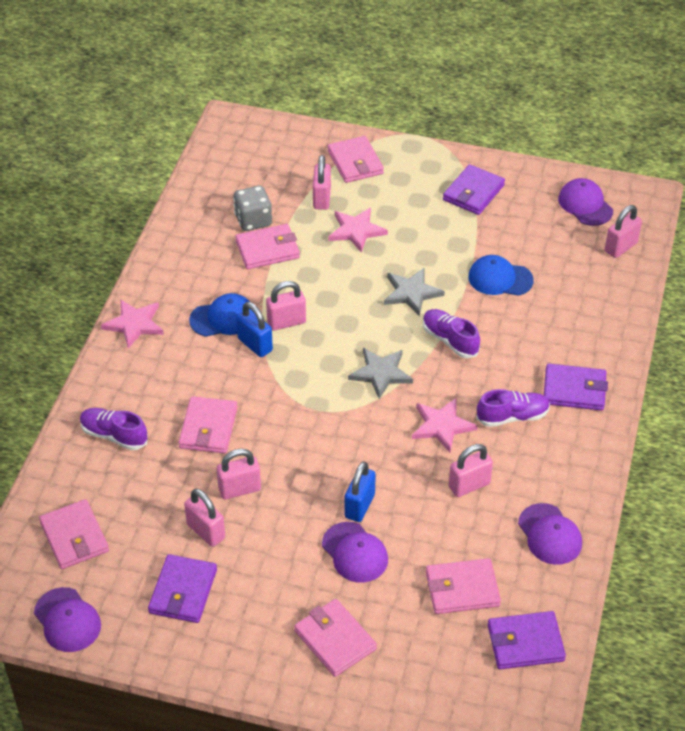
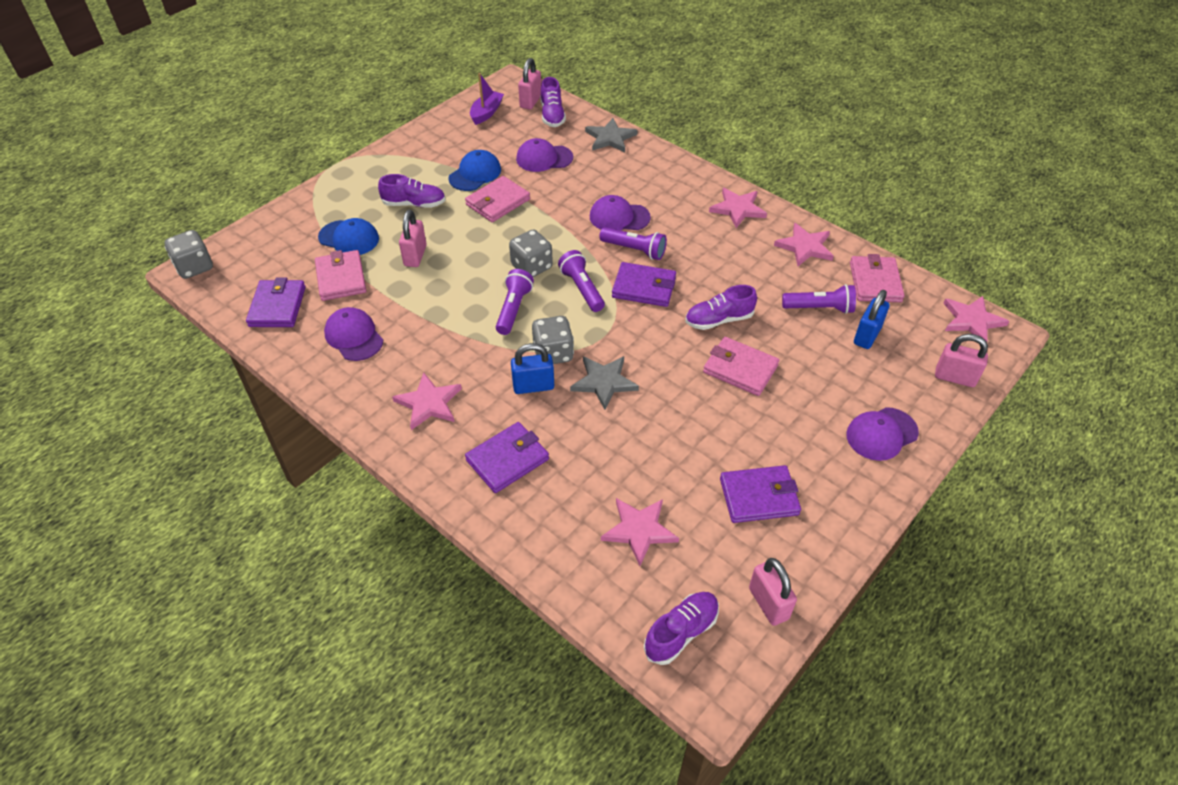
grey dice: 1 -> 3
pink padlock: 6 -> 4
pink star: 3 -> 5
pink wallet: 6 -> 4
purple boat: 0 -> 1
purple flashlight: 0 -> 4
purple shoe: 3 -> 4

